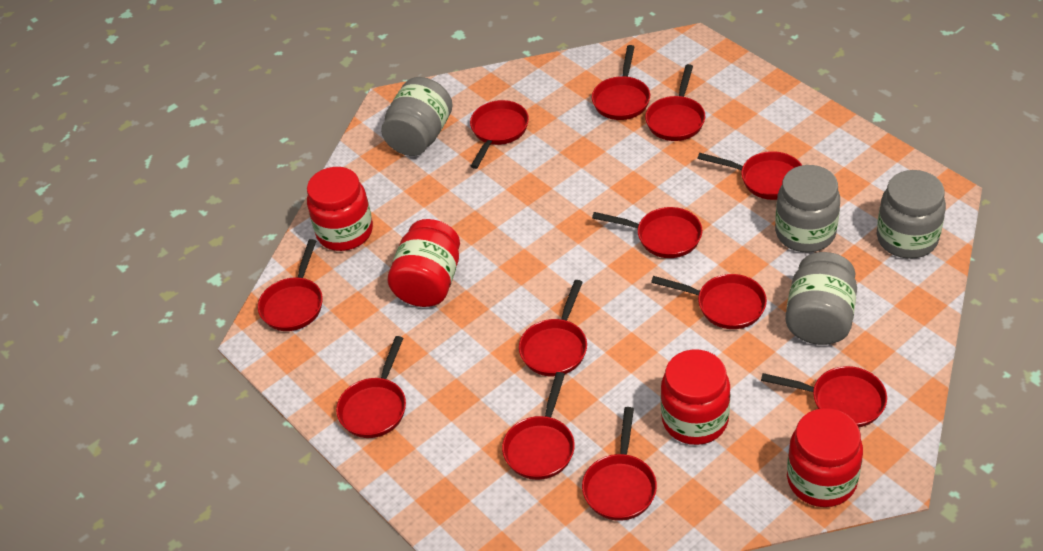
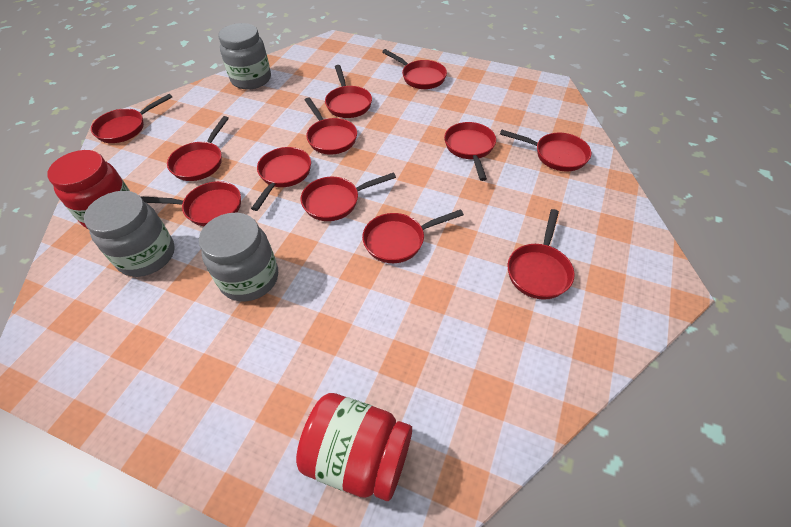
grey jar: 4 -> 3
red jar: 4 -> 2

